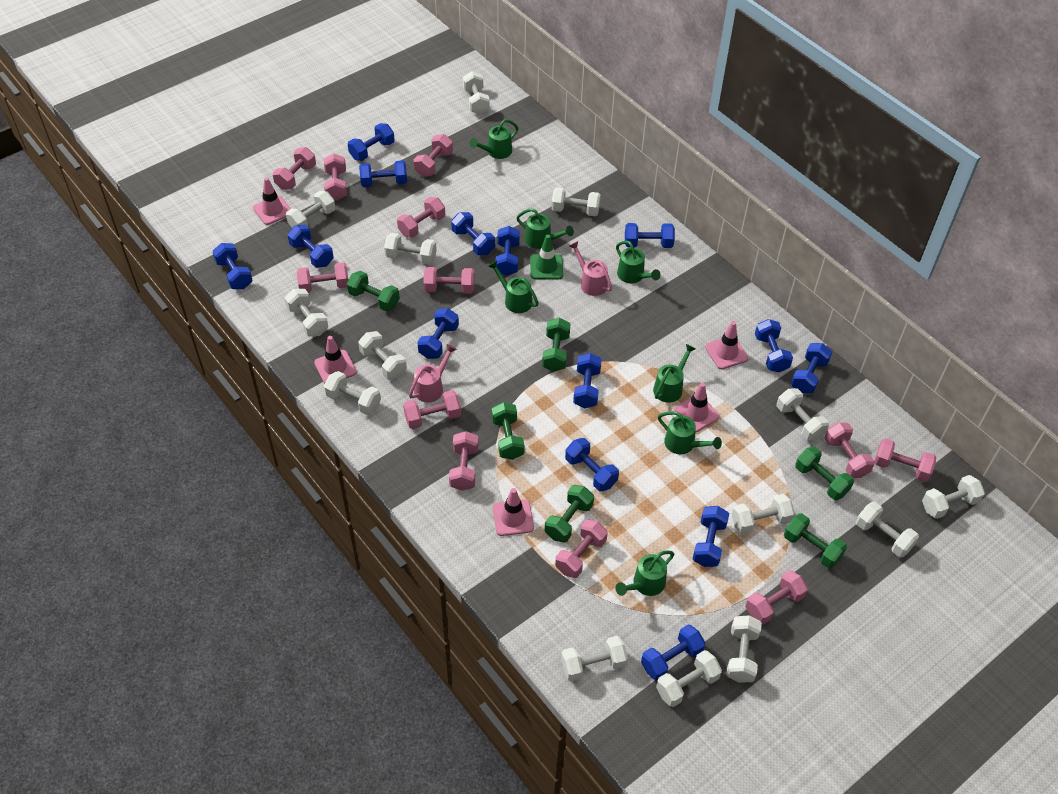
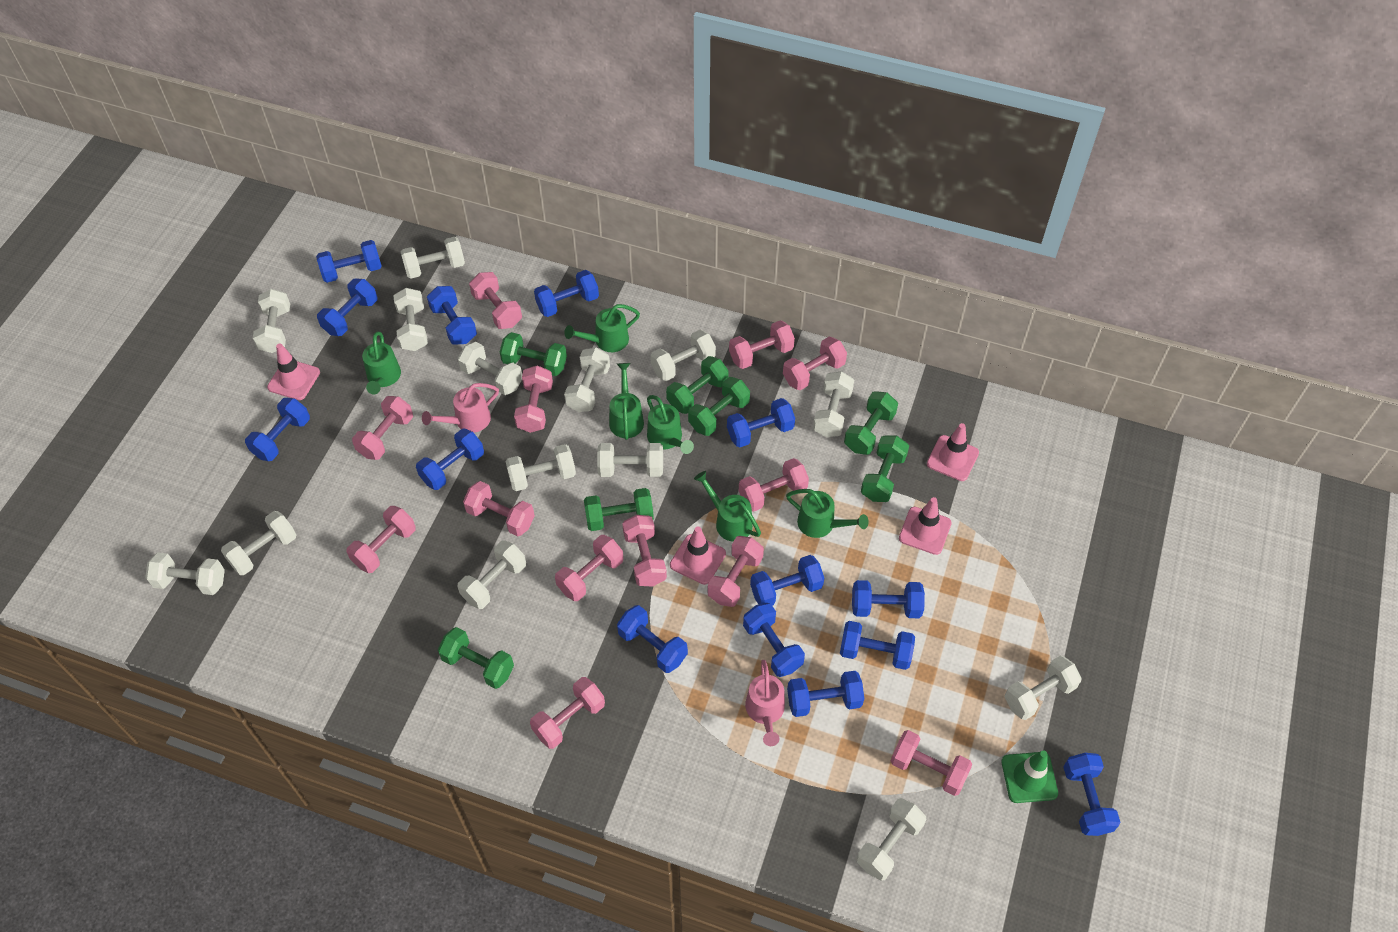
green dumbbell: 6 -> 7
green watering can: 7 -> 6
pink dumbbell: 12 -> 13
pink traffic cone: 5 -> 4

